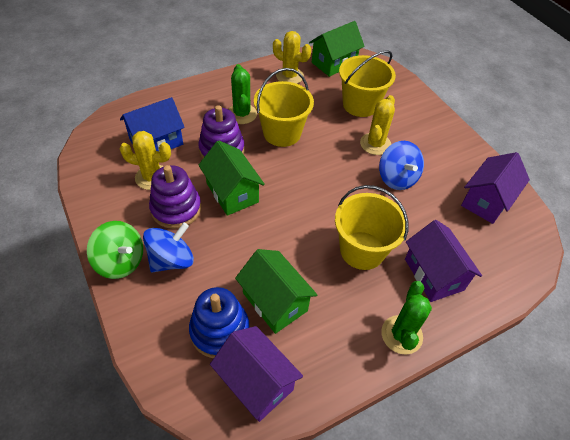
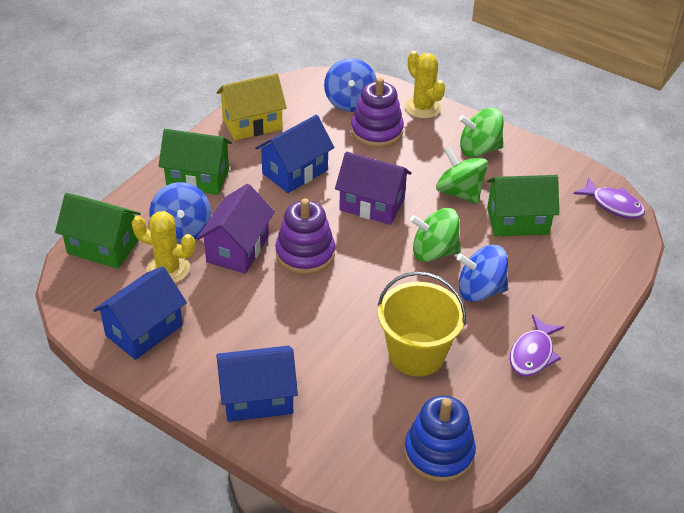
blue house: 1 -> 3
blue spinning top: 2 -> 3
green cactus: 2 -> 0
green spinning top: 1 -> 3
purple fish: 0 -> 2
purple house: 3 -> 2
yellow bucket: 3 -> 1
yellow cactus: 3 -> 2
yellow house: 0 -> 1

